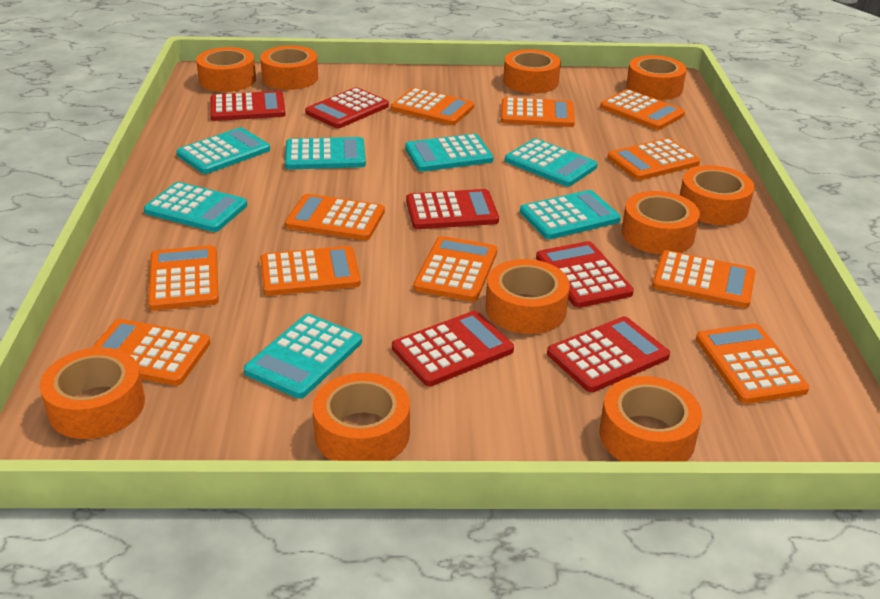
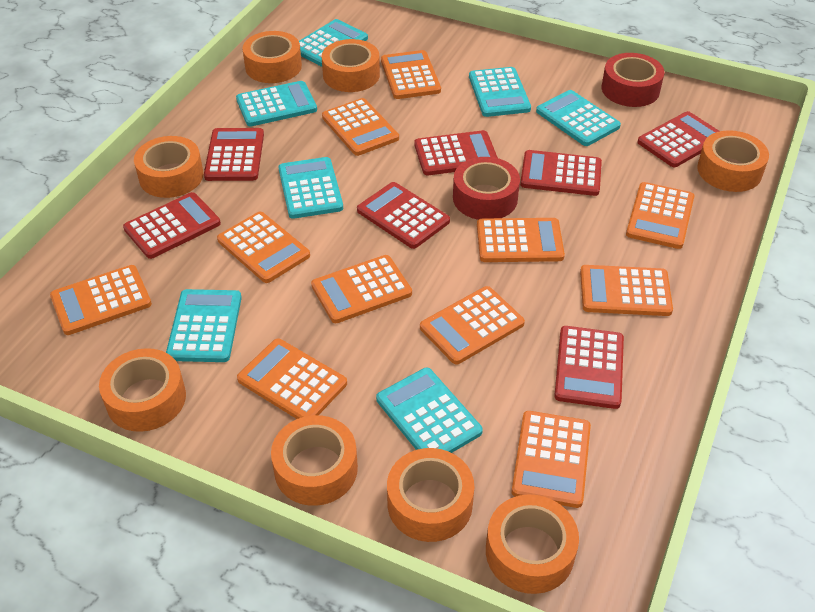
orange tape: 10 -> 8
red calculator: 6 -> 7
red tape: 0 -> 2

